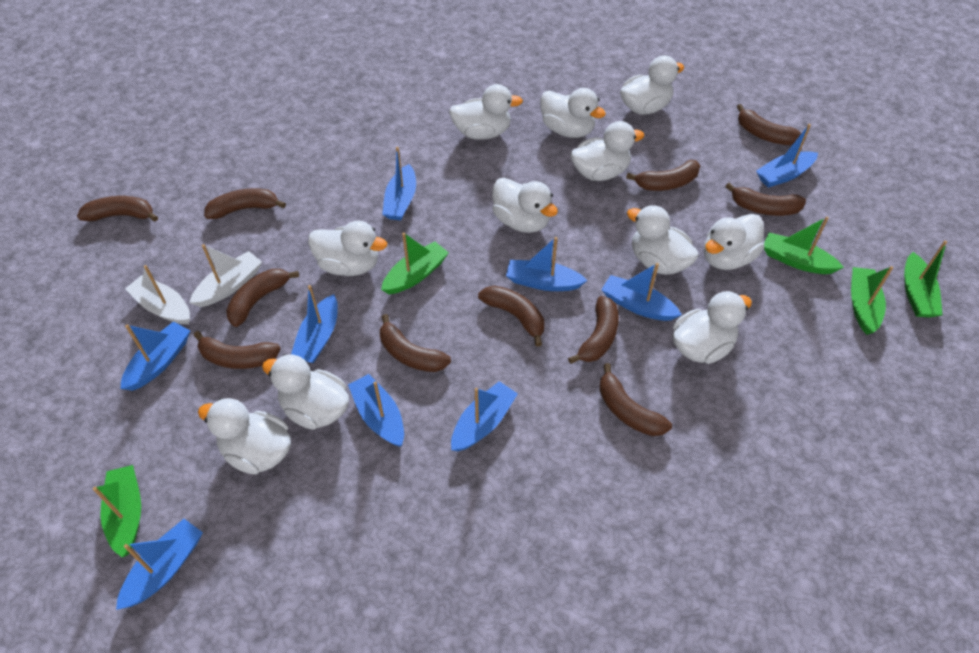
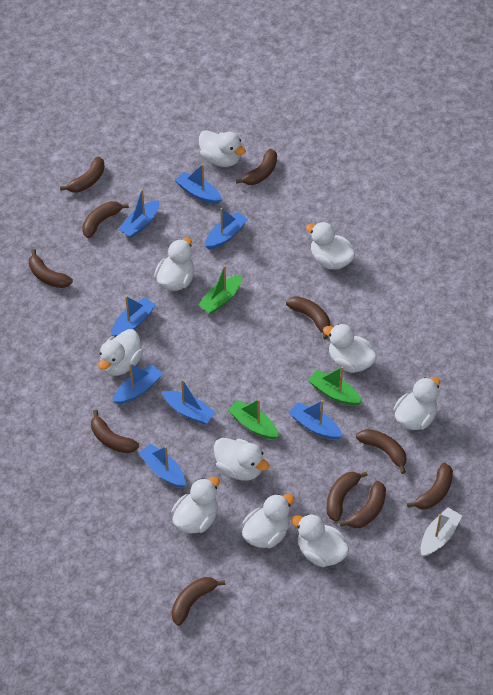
blue boat: 9 -> 8
green boat: 5 -> 3
white boat: 2 -> 1
white duck: 11 -> 10

